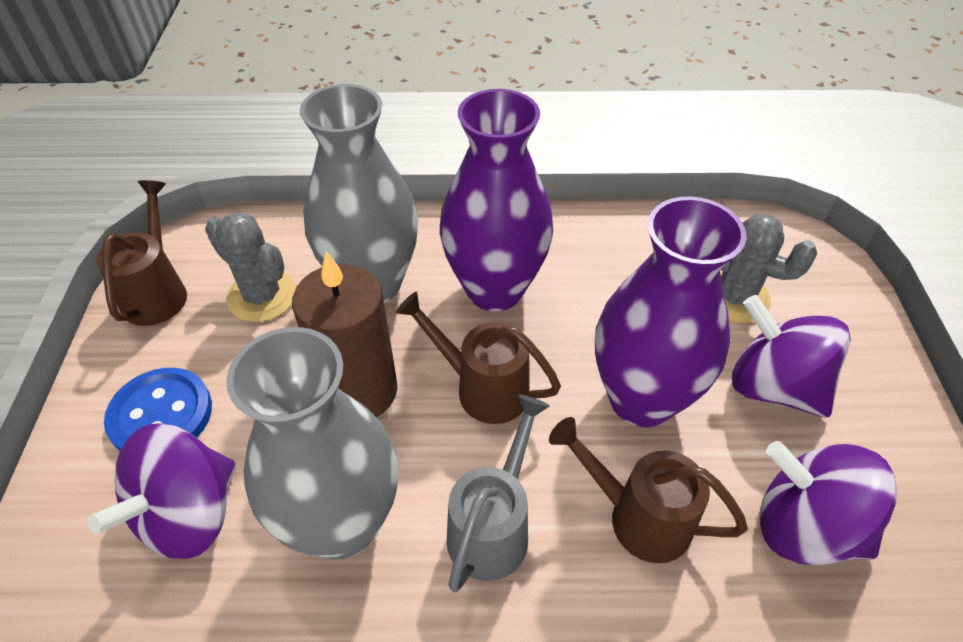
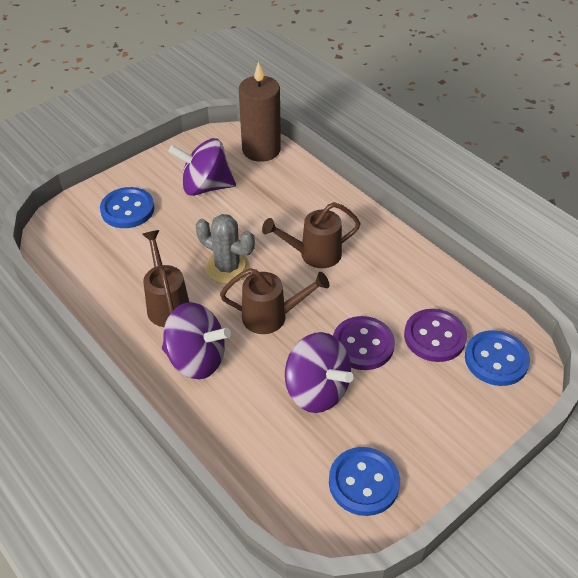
blue button: 1 -> 3
grey cactus: 2 -> 1
grey vase: 2 -> 0
grey watering can: 1 -> 0
purple button: 0 -> 2
purple vase: 2 -> 0

